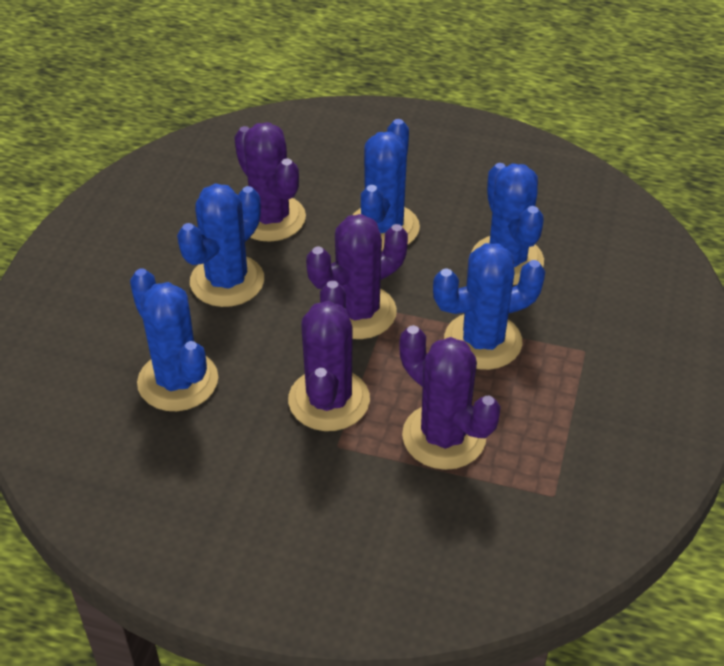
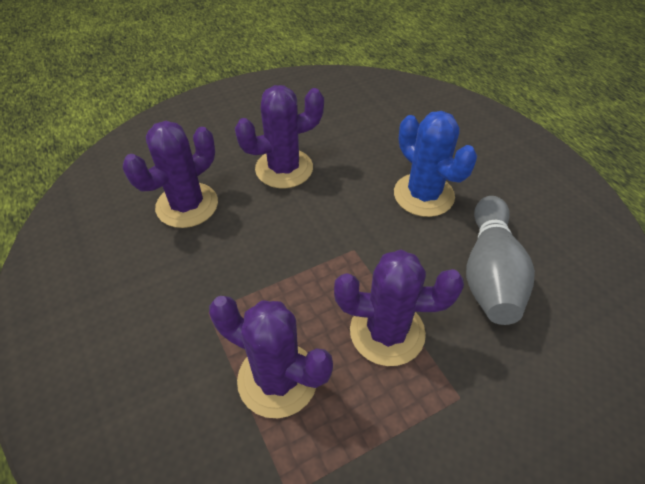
blue cactus: 5 -> 1
grey bowling pin: 0 -> 1

